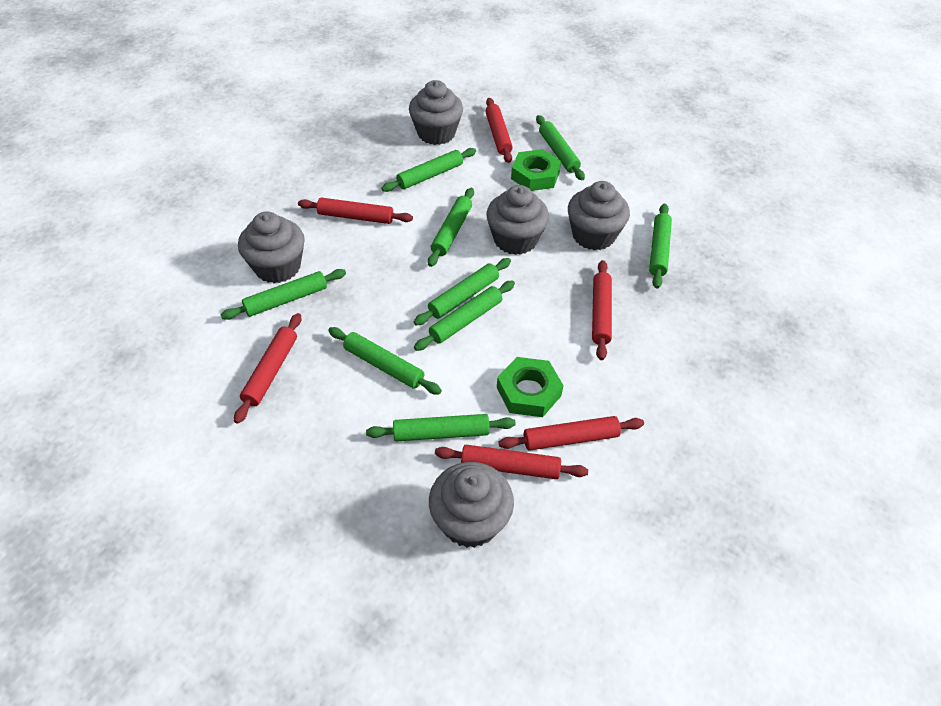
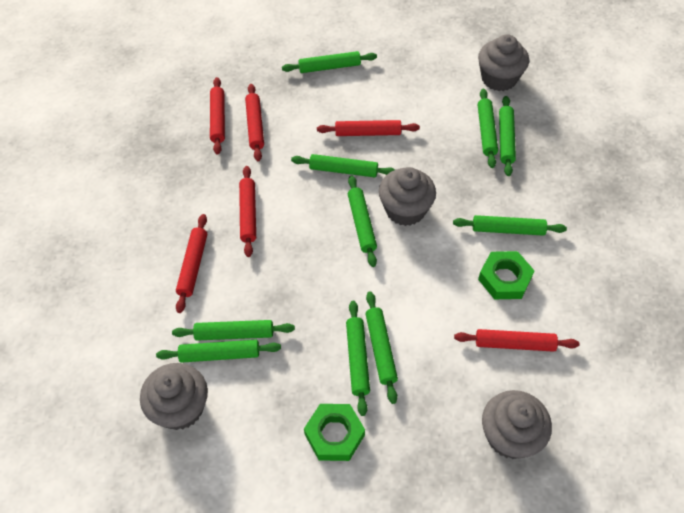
green rolling pin: 9 -> 10
grey cupcake: 5 -> 4

